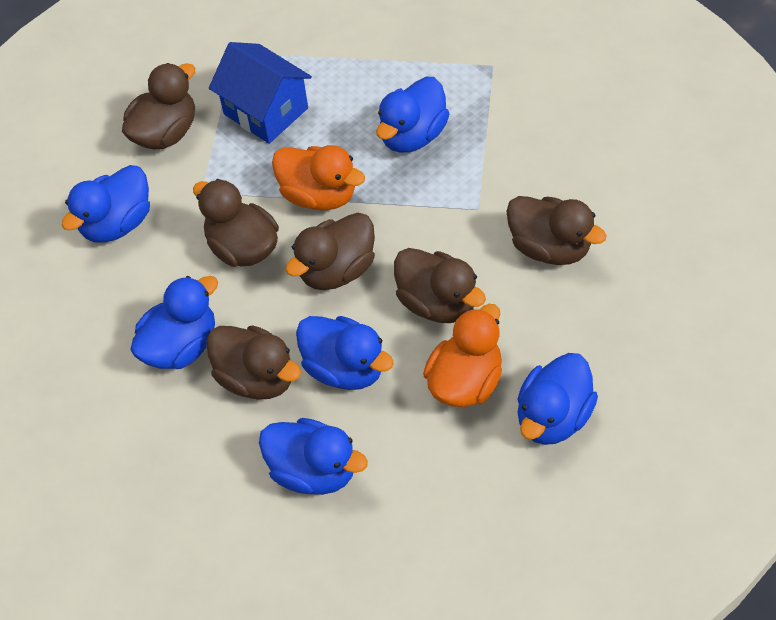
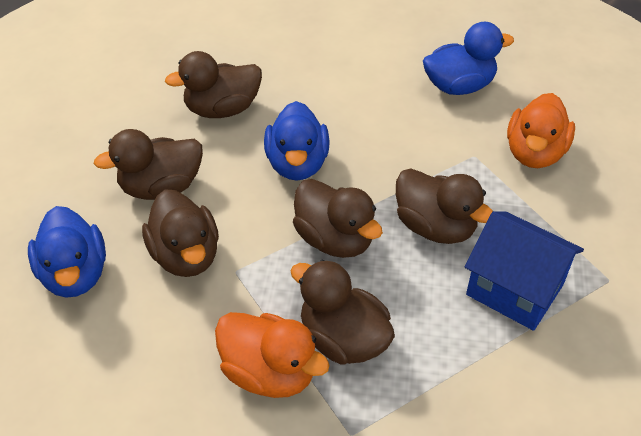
blue duck: 6 -> 3

